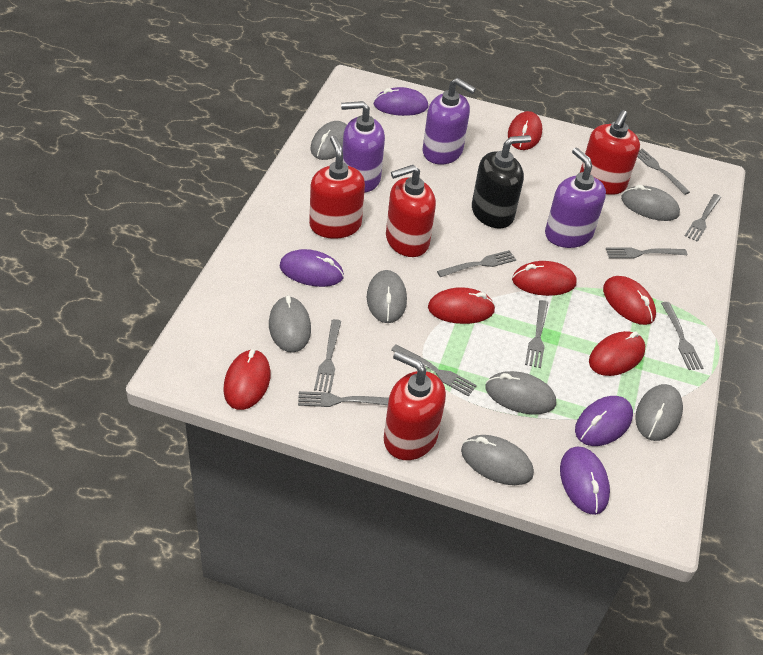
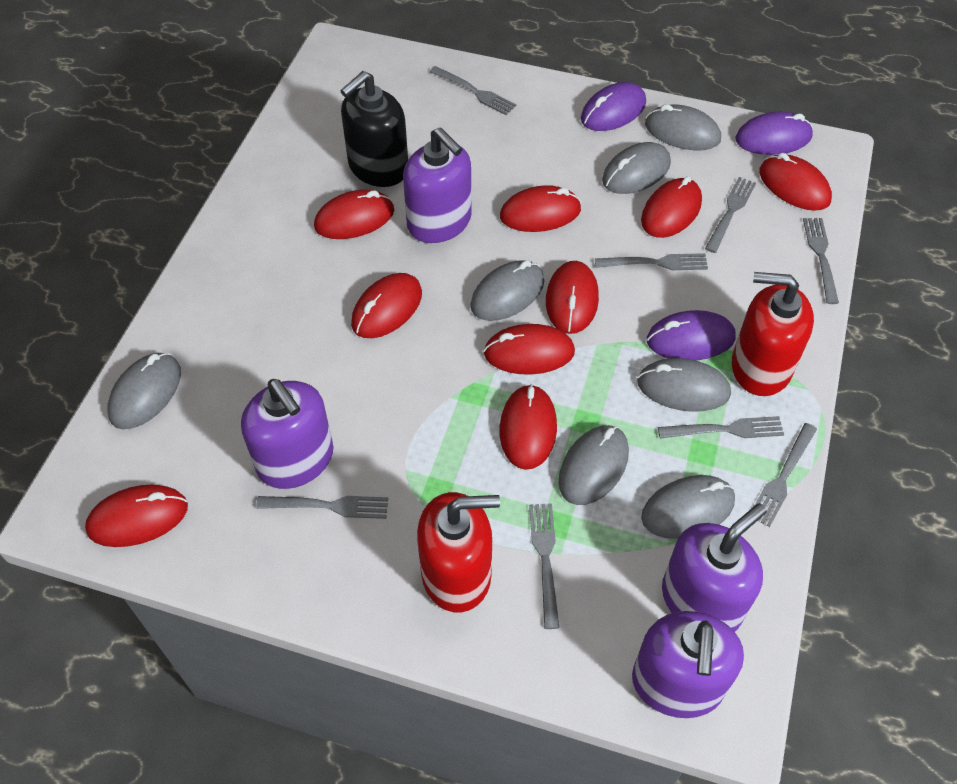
grey fork: 9 -> 8
purple mouse: 4 -> 3
purple soap dispenser: 3 -> 4
red mouse: 6 -> 9
red soap dispenser: 4 -> 2

